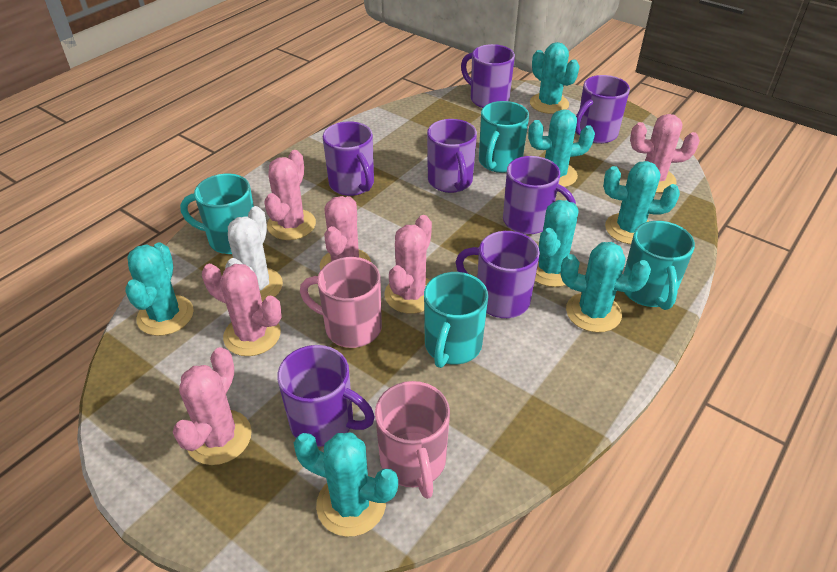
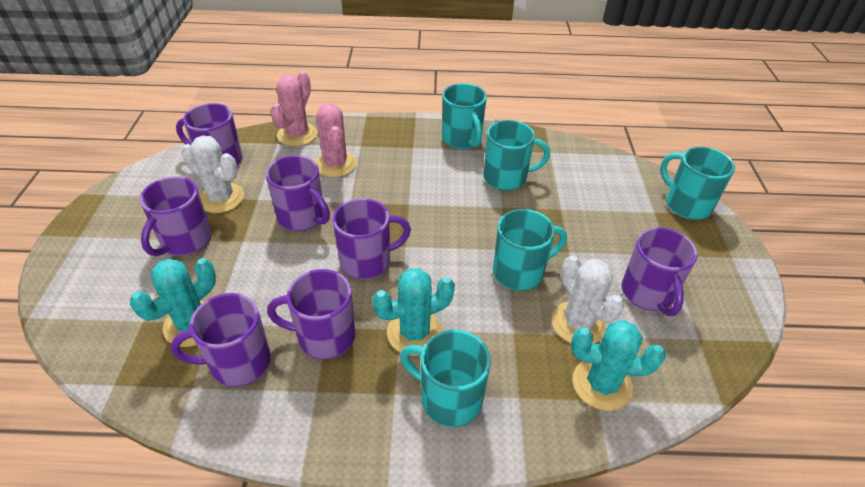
pink cactus: 6 -> 2
pink mug: 2 -> 0
turquoise cactus: 7 -> 3
turquoise mug: 4 -> 5
white cactus: 1 -> 2

